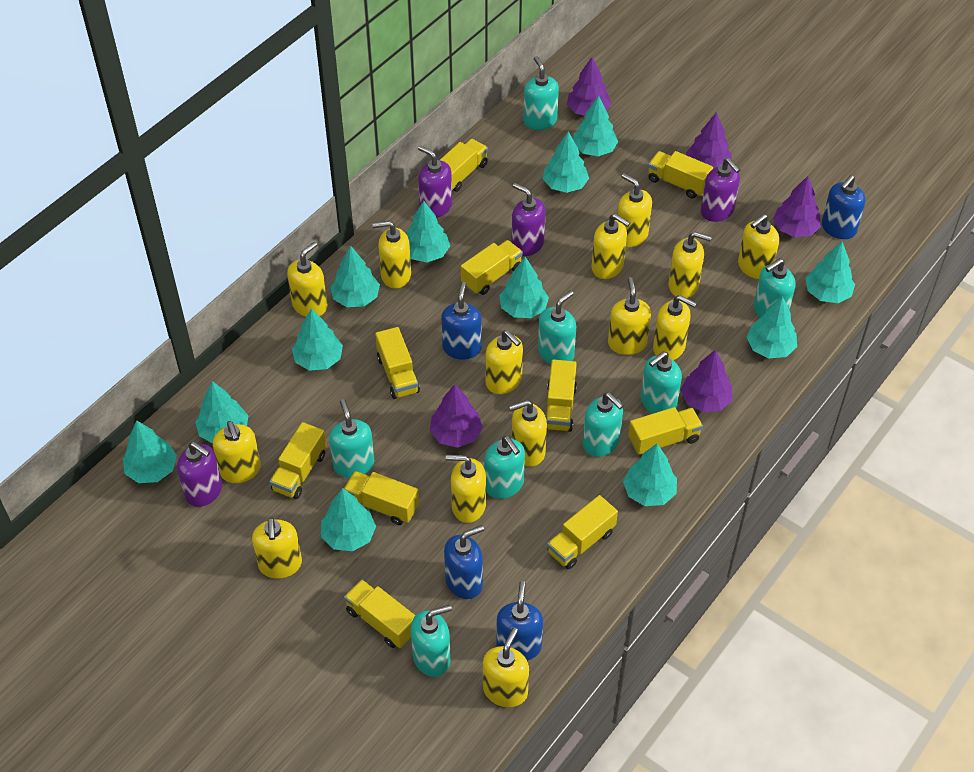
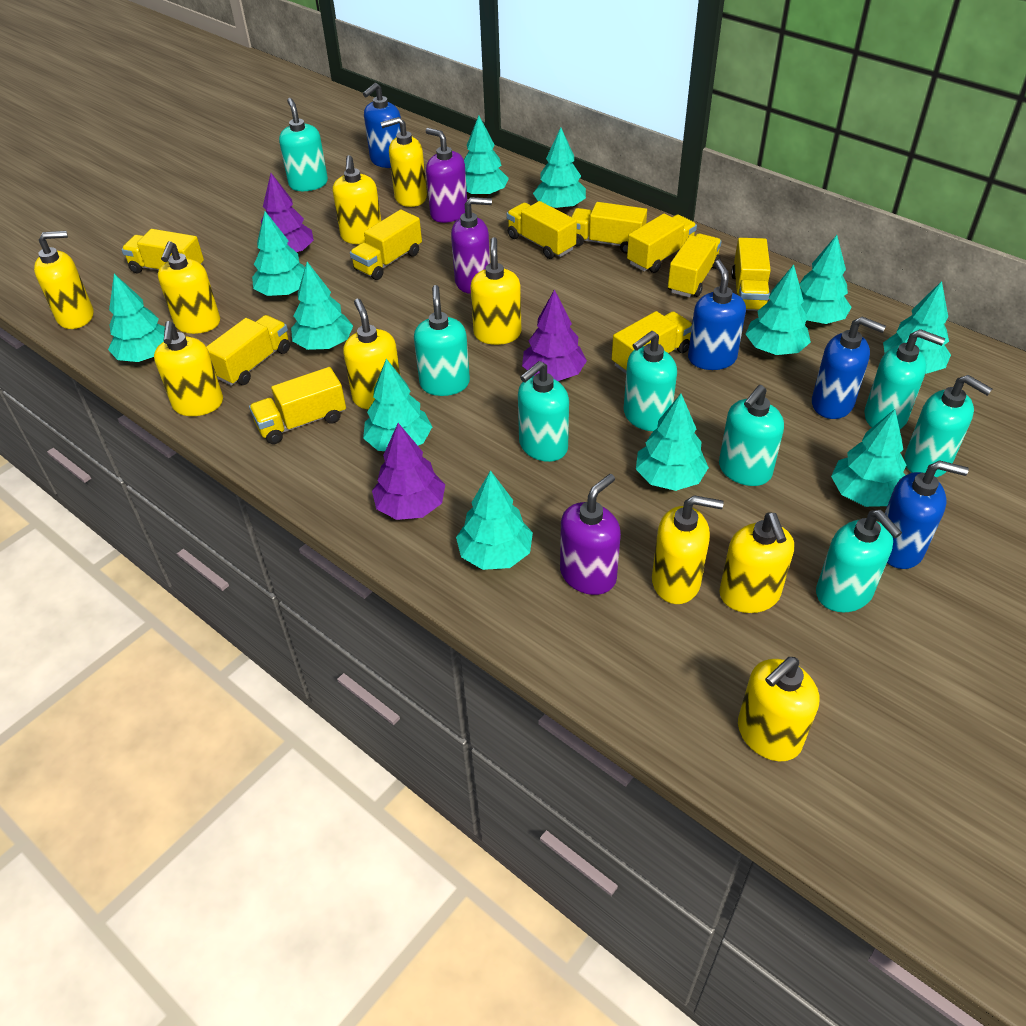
purple soap dispenser: 4 -> 3
purple tree: 5 -> 3
yellow soap dispenser: 14 -> 10

